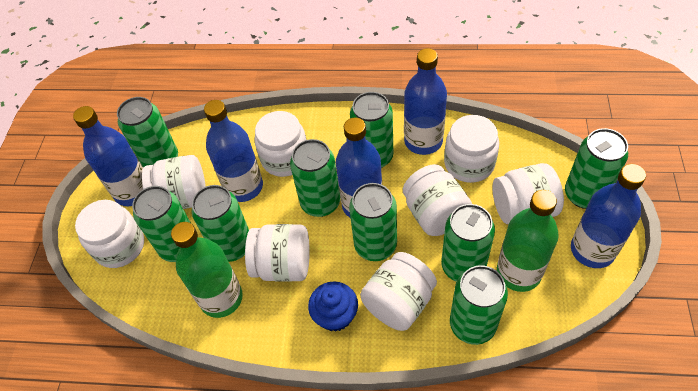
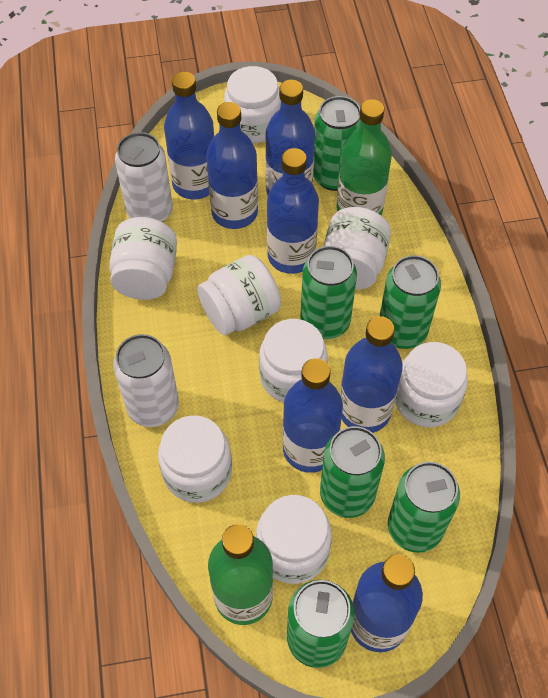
blue bottle: 5 -> 7
blue cupcake: 1 -> 0
green can: 9 -> 6
white can: 0 -> 2

